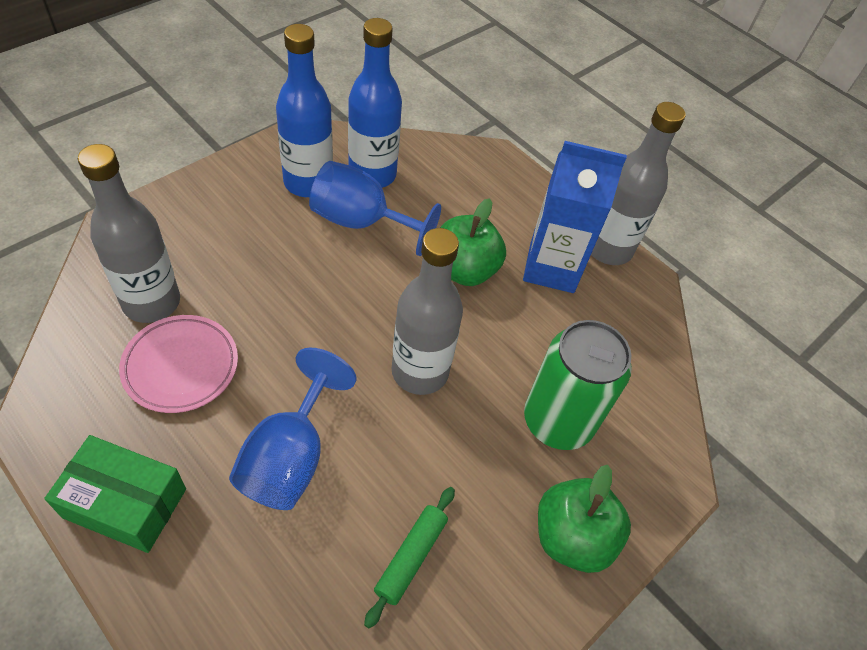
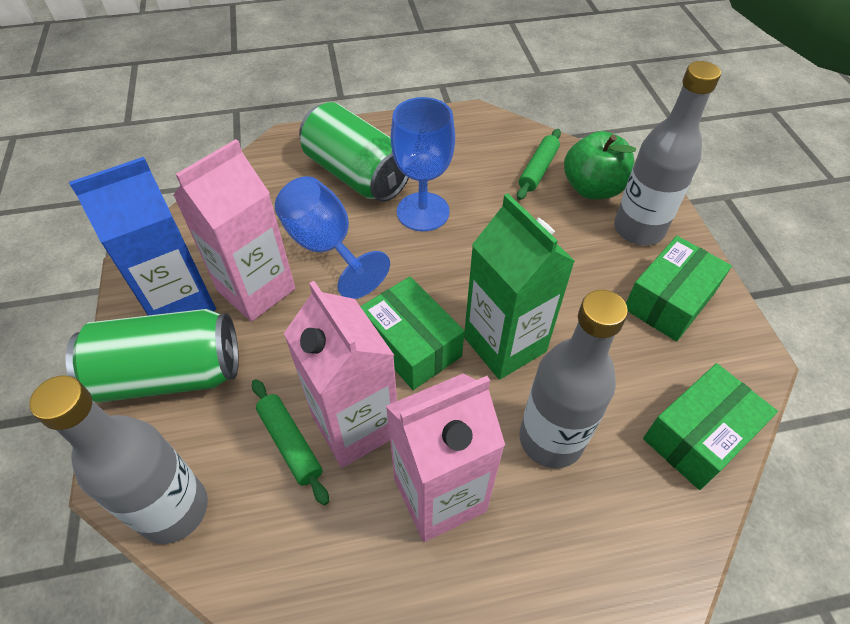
blue bottle: 2 -> 0
green apple: 2 -> 1
green box: 1 -> 3
green can: 1 -> 2
green carton: 0 -> 1
green rolling pin: 1 -> 2
pink carton: 0 -> 3
pink plate: 1 -> 0

